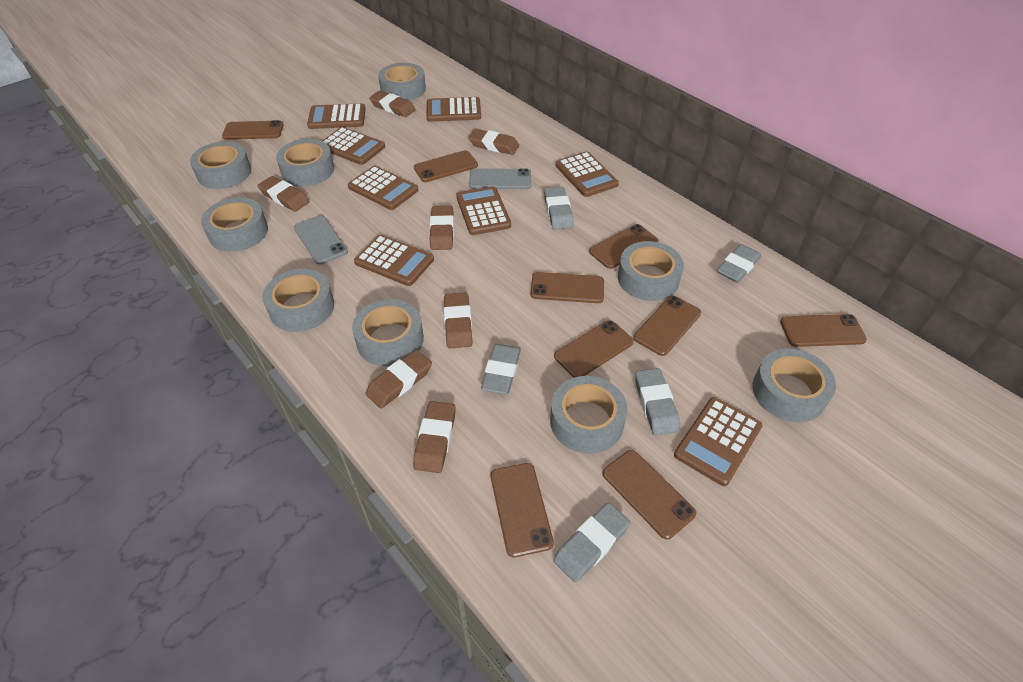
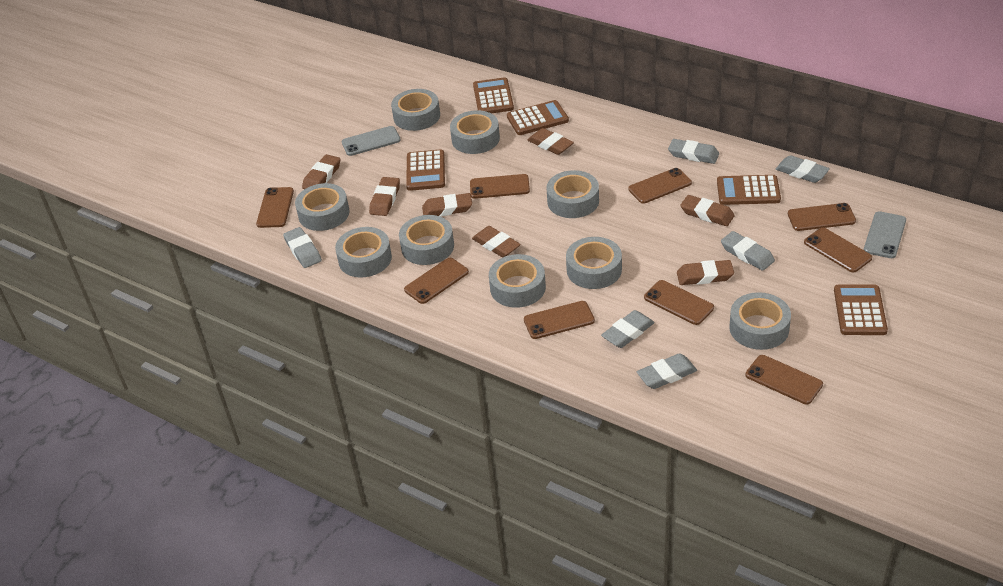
brown calculator: 8 -> 5
grey eraser: 5 -> 6

